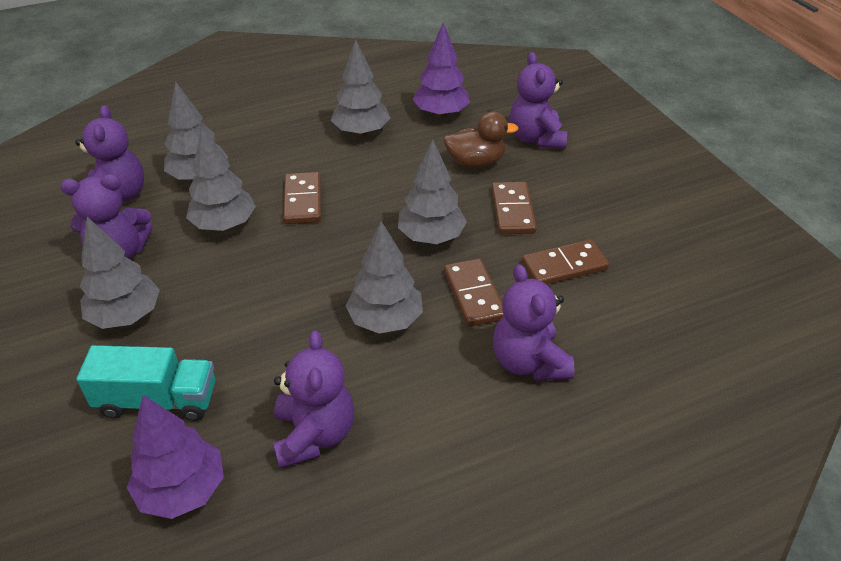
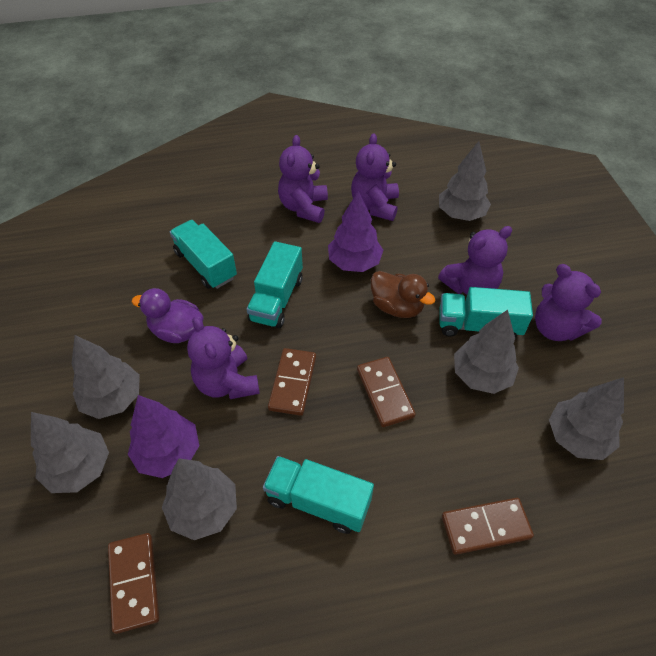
purple duck: 0 -> 1
turquoise truck: 1 -> 4

